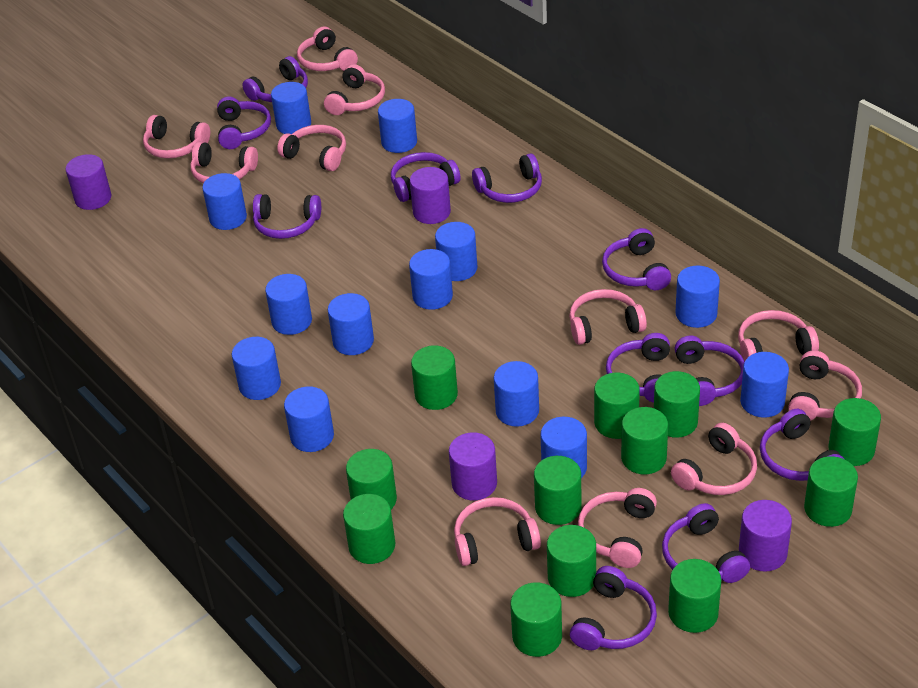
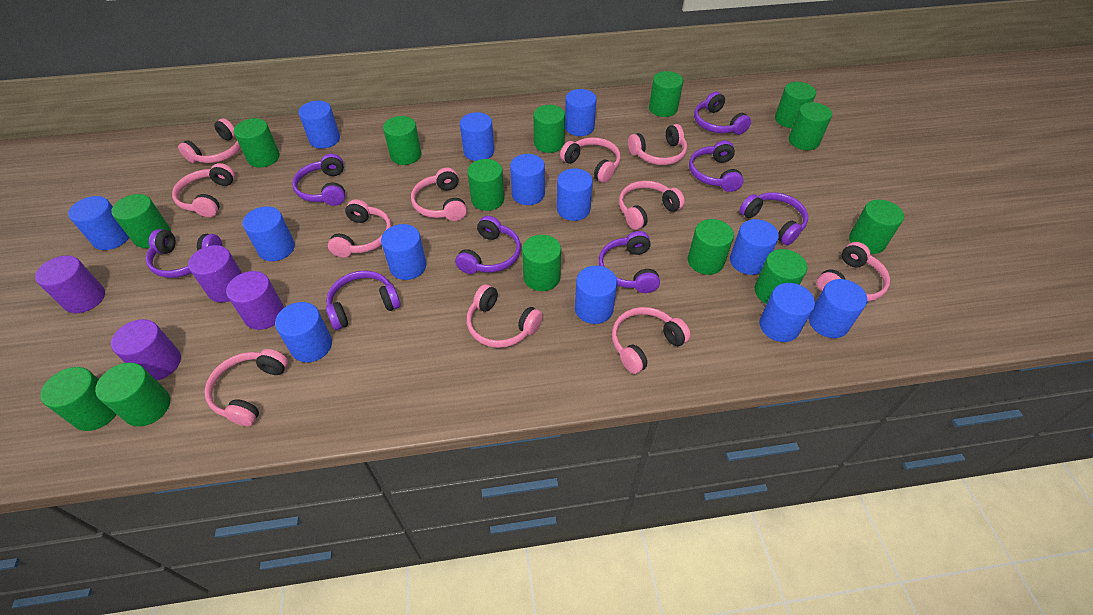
green cylinder: 12 -> 14
purple headphones: 11 -> 8

